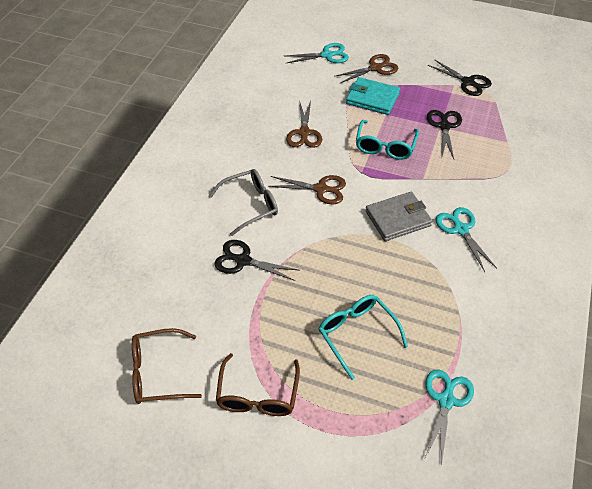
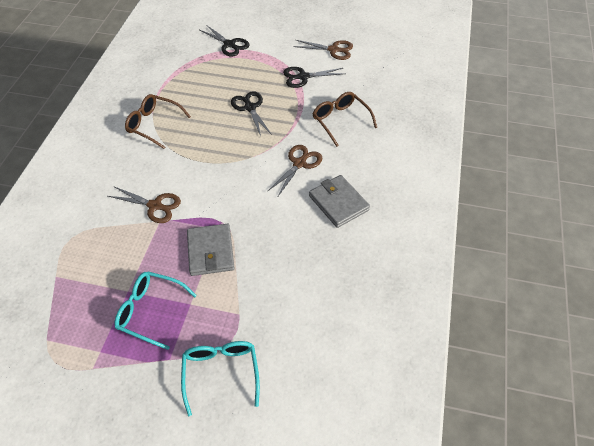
grey glasses: 1 -> 0
grey wallet: 1 -> 2
turquoise scissors: 3 -> 0
turquoise wallet: 1 -> 0

